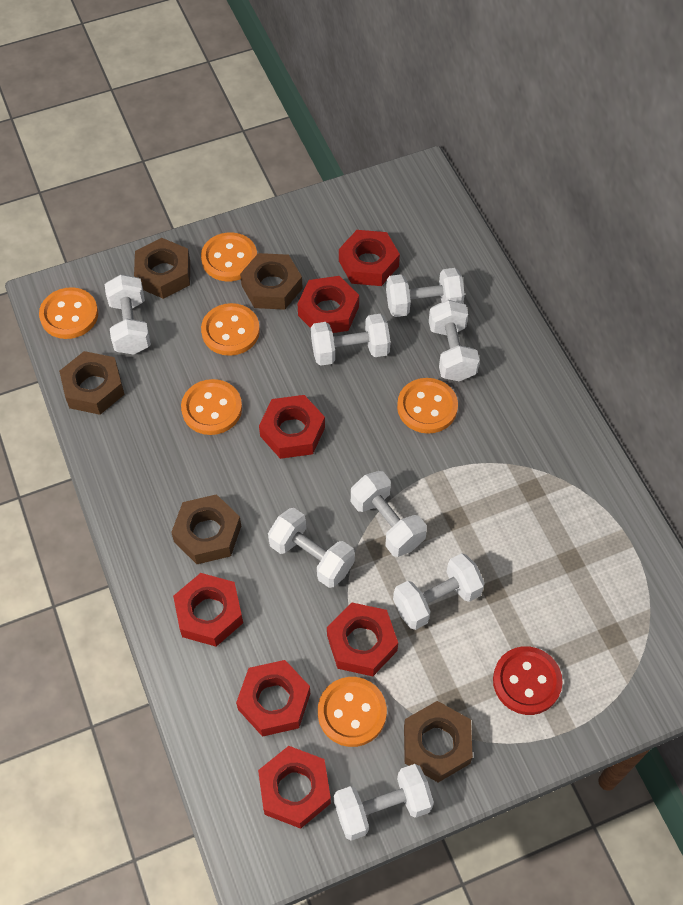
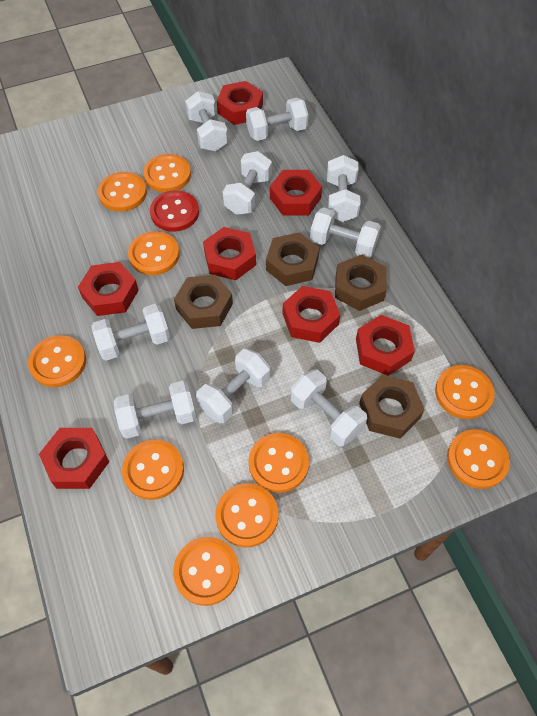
brown nut: 5 -> 4
orange button: 6 -> 10
white dumbbell: 8 -> 9

